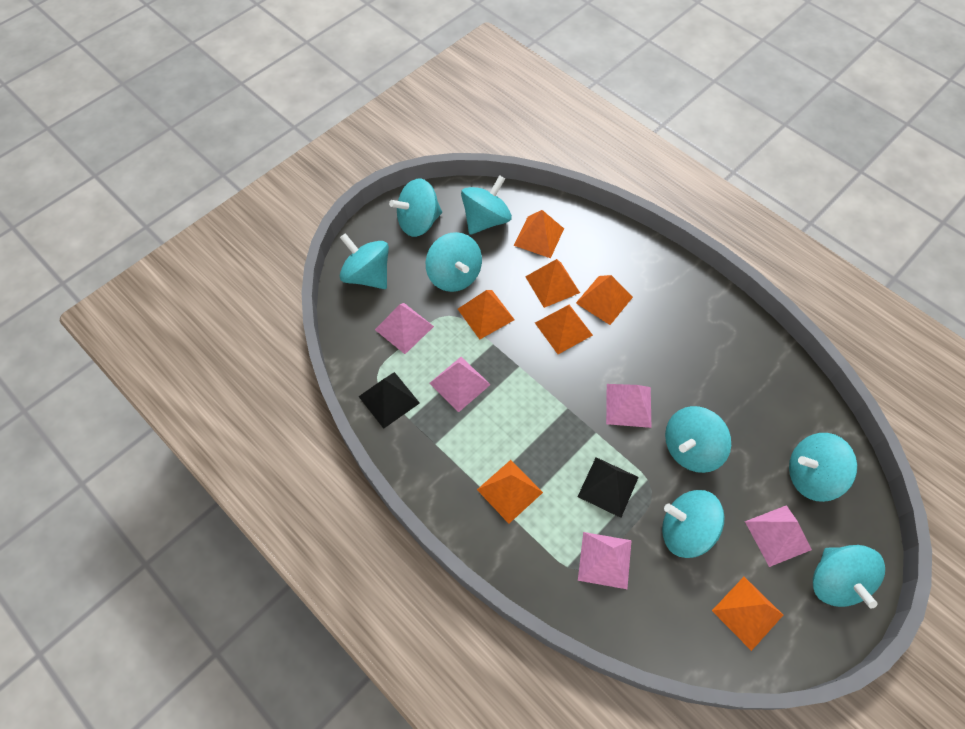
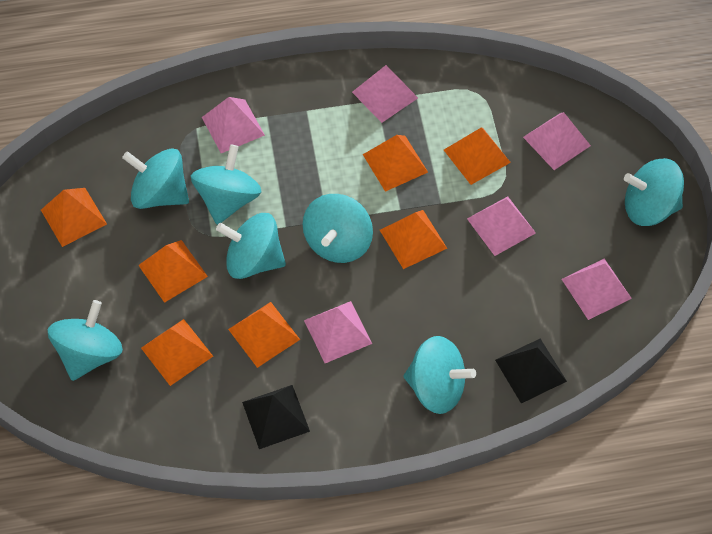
pink pyramid: 5 -> 6
turquoise spinning top: 8 -> 7

